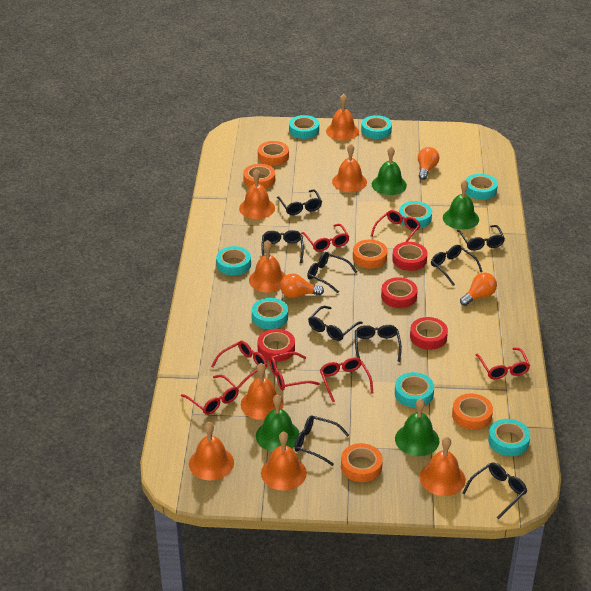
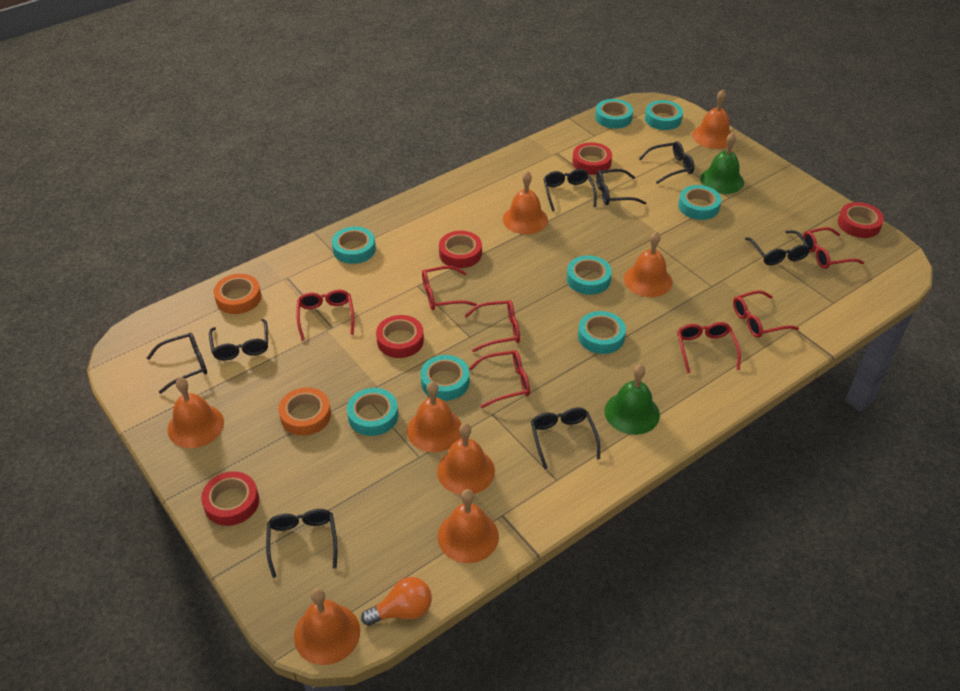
black glasses: 9 -> 8
green bell: 4 -> 2
orange light bulb: 3 -> 1
orange tape: 5 -> 2
red tape: 4 -> 5

